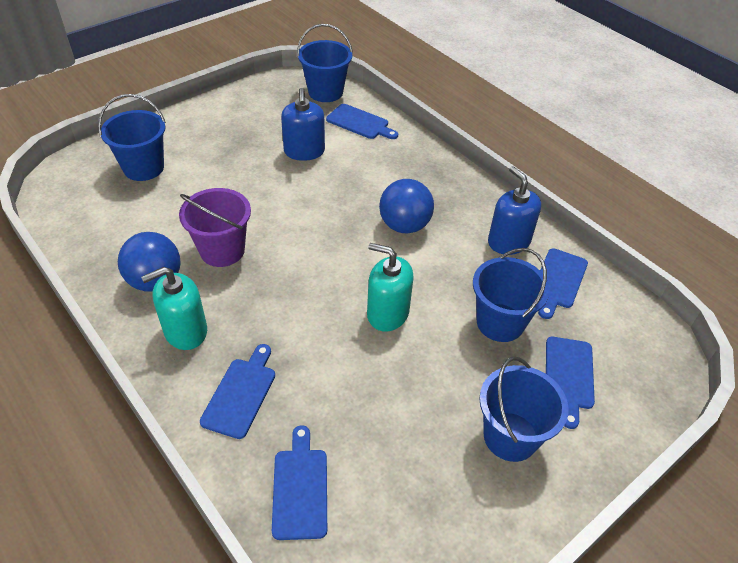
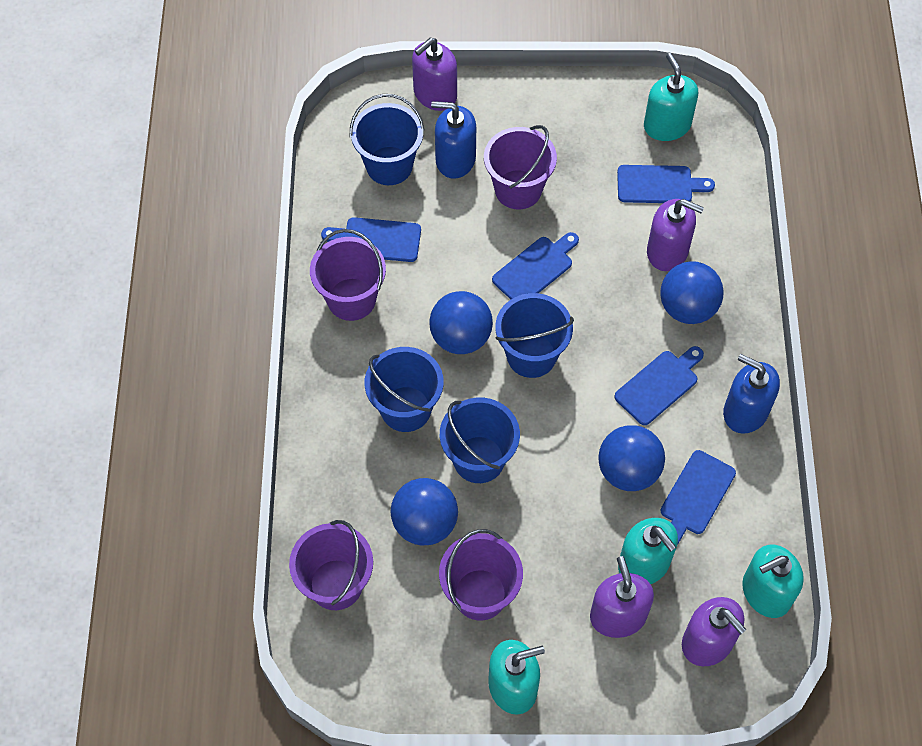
blue ball: 2 -> 4
purple bucket: 1 -> 4
purple soap dispenser: 0 -> 4
turquoise soap dispenser: 2 -> 4

